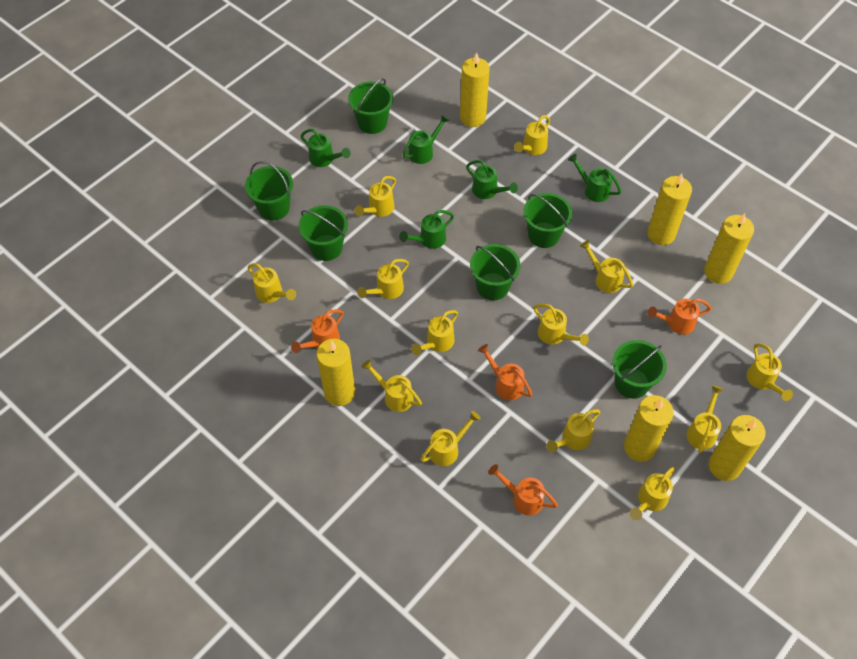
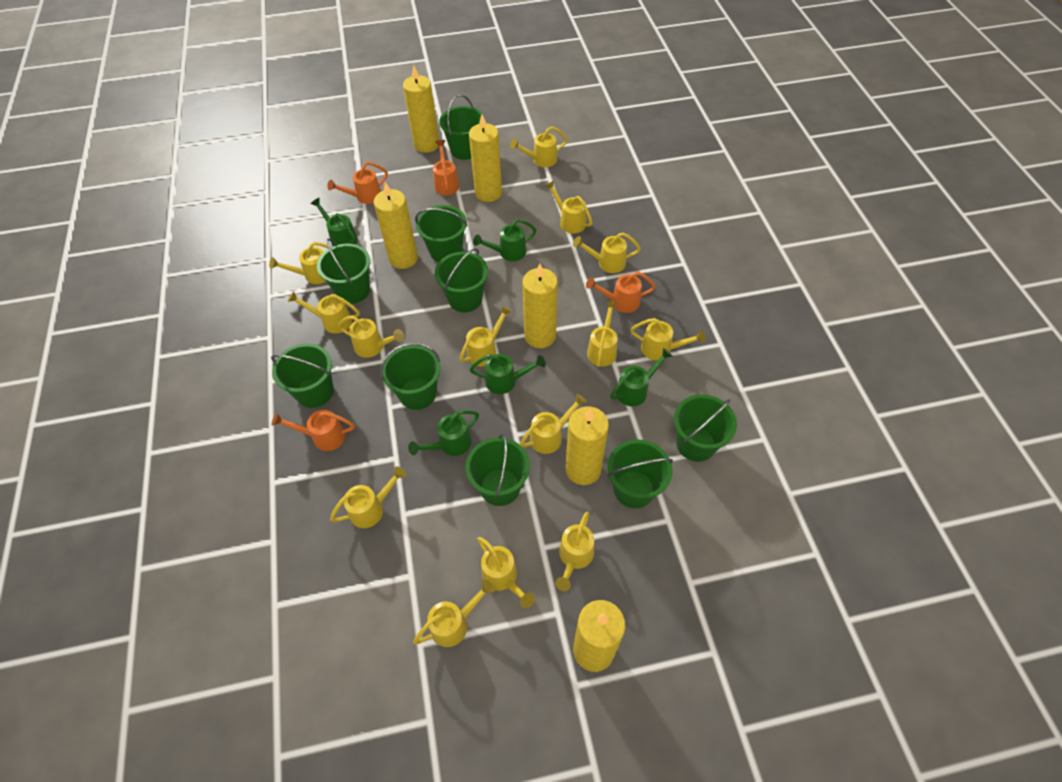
green bucket: 6 -> 9
yellow watering can: 13 -> 14

